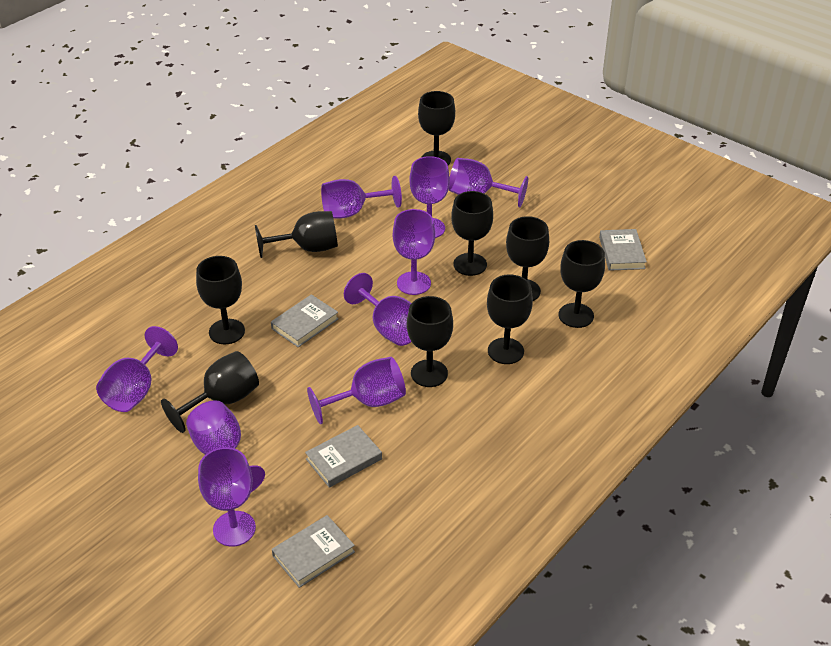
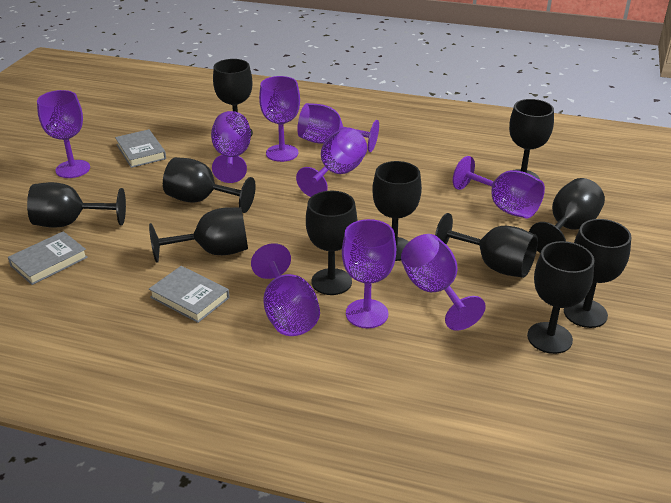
black goblet: 9 -> 11
grey book: 4 -> 3

